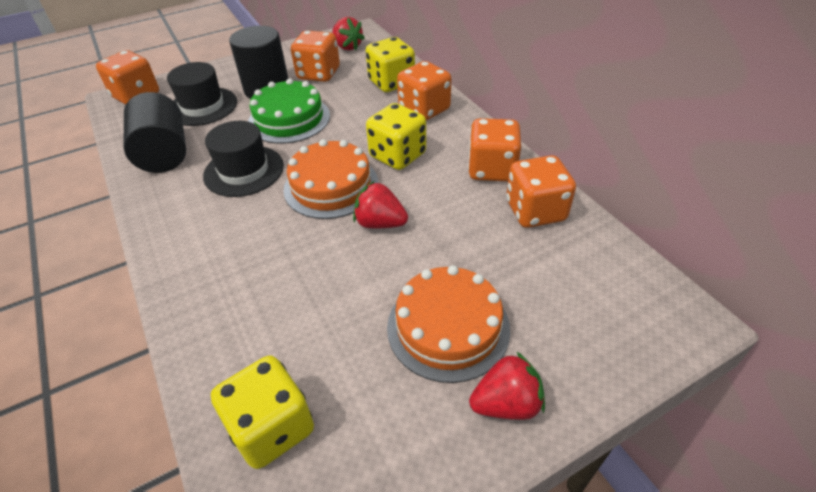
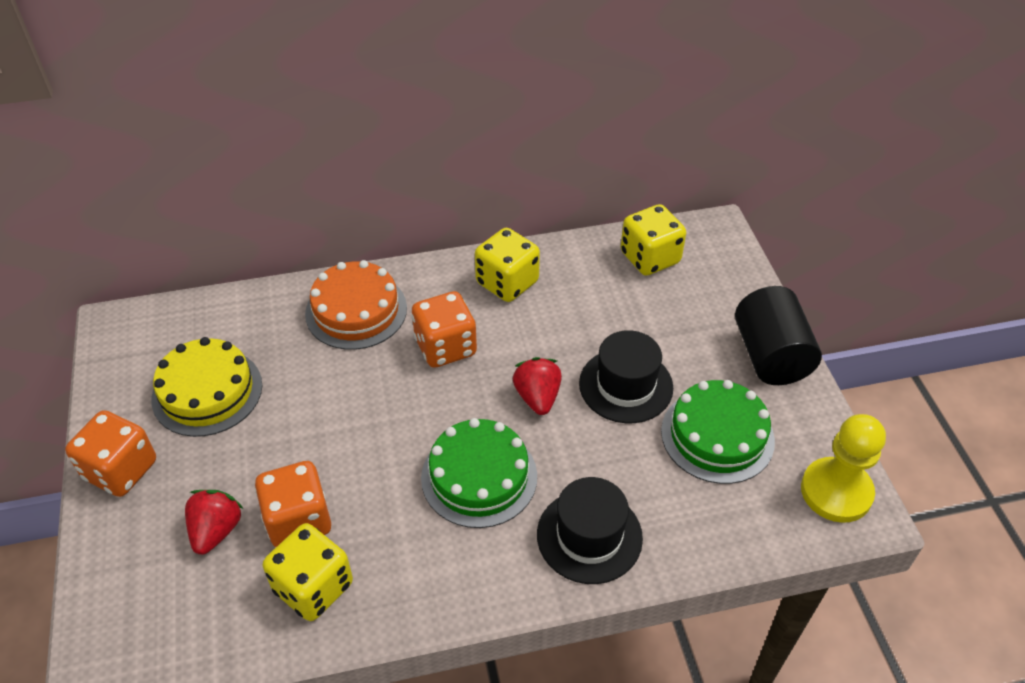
black cylinder: 2 -> 1
green cake: 1 -> 2
orange cake: 2 -> 1
orange dice: 5 -> 3
red strawberry: 3 -> 2
yellow cake: 0 -> 1
yellow pawn: 0 -> 1

